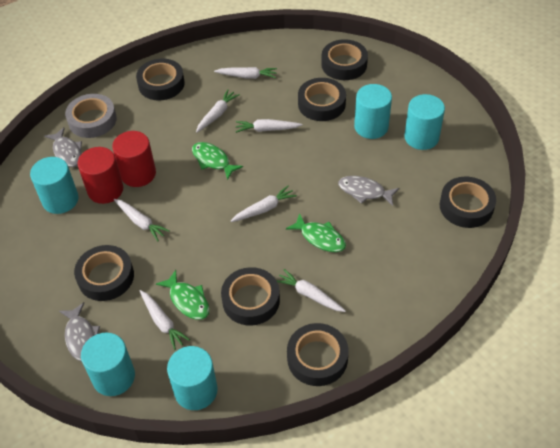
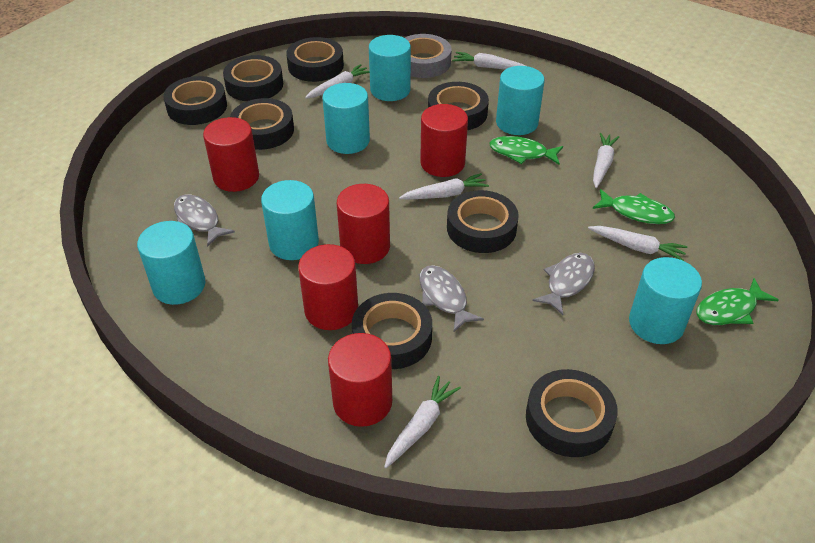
black tape: 7 -> 8
red cylinder: 2 -> 5
turquoise cylinder: 5 -> 6
white carrot: 7 -> 6

